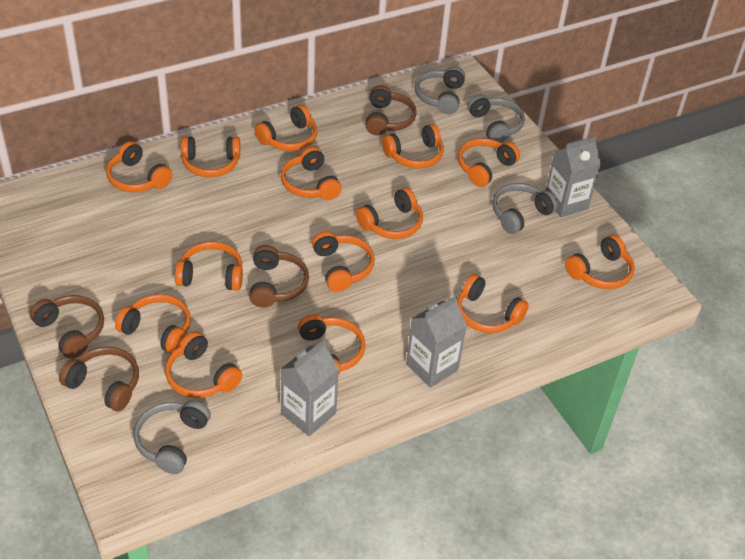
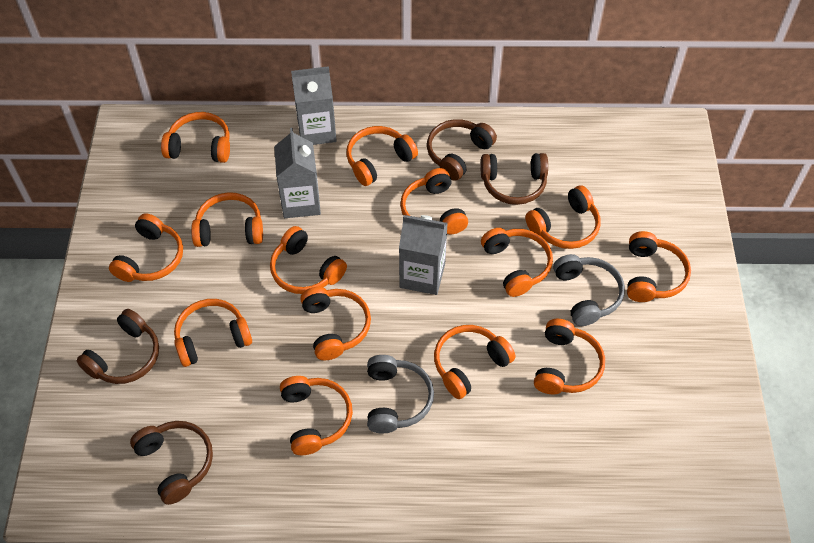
grey headphones: 4 -> 2

